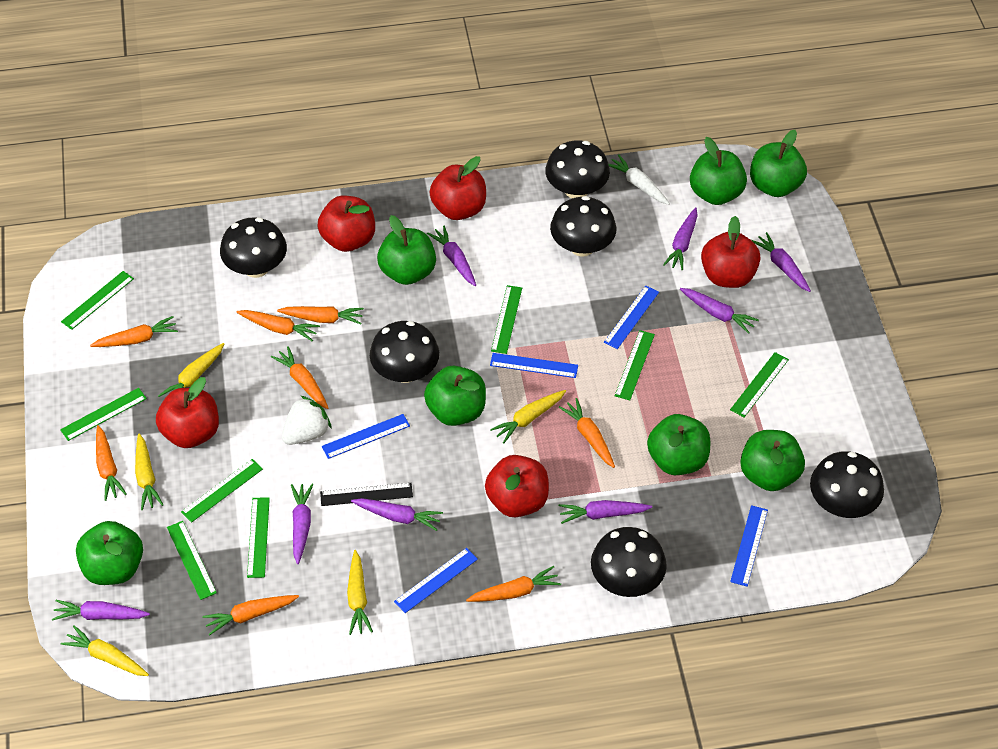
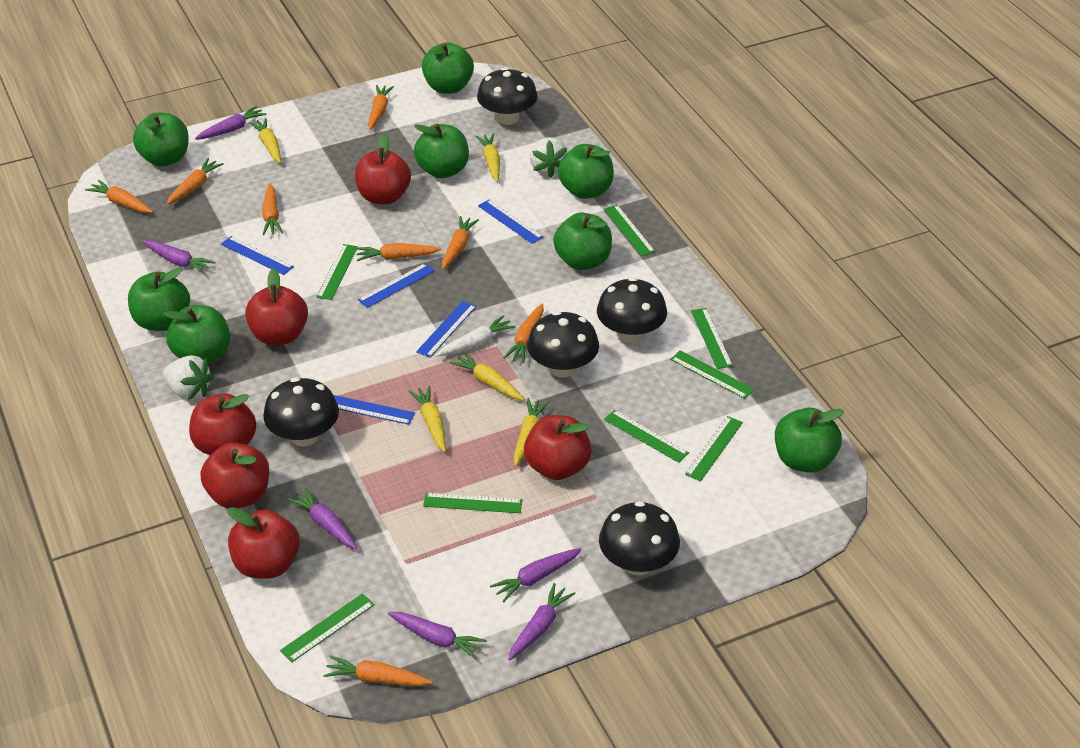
black mushroom: 6 -> 5
black ruler: 1 -> 0
green apple: 7 -> 8
purple carrot: 8 -> 6
red apple: 5 -> 6
white strawberry: 1 -> 2

